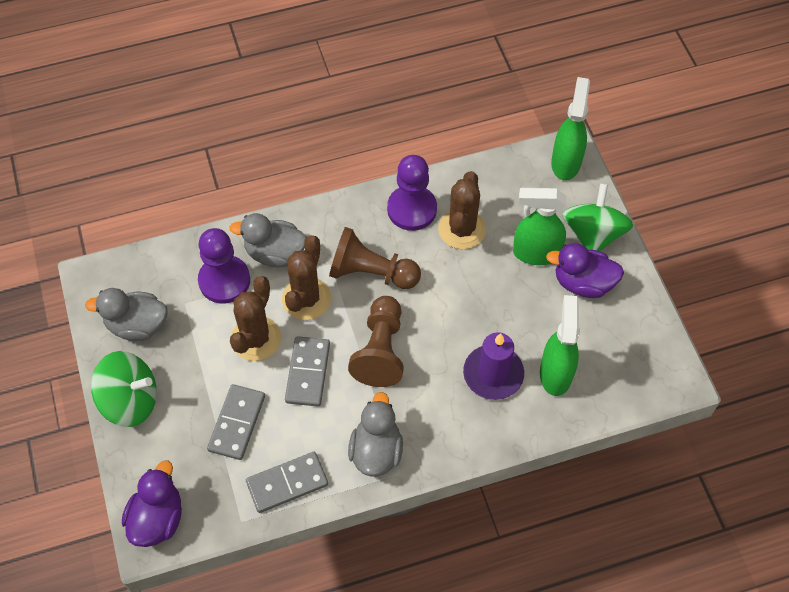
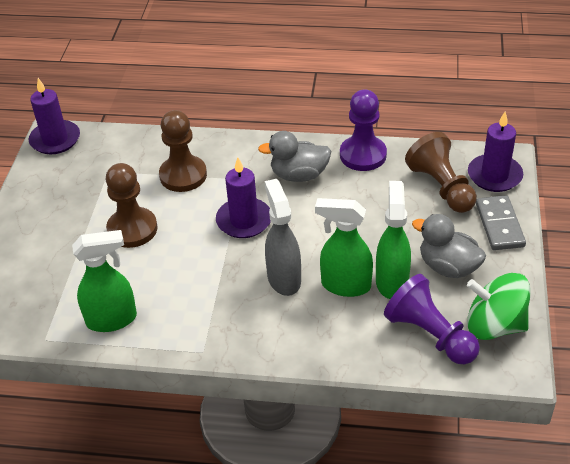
brown cactus: 3 -> 0
brown pawn: 2 -> 3
green spinning top: 2 -> 1
grey domino: 3 -> 1
grey duck: 3 -> 2
grey spray bottle: 0 -> 1
purple candle: 1 -> 3
purple duck: 2 -> 0

